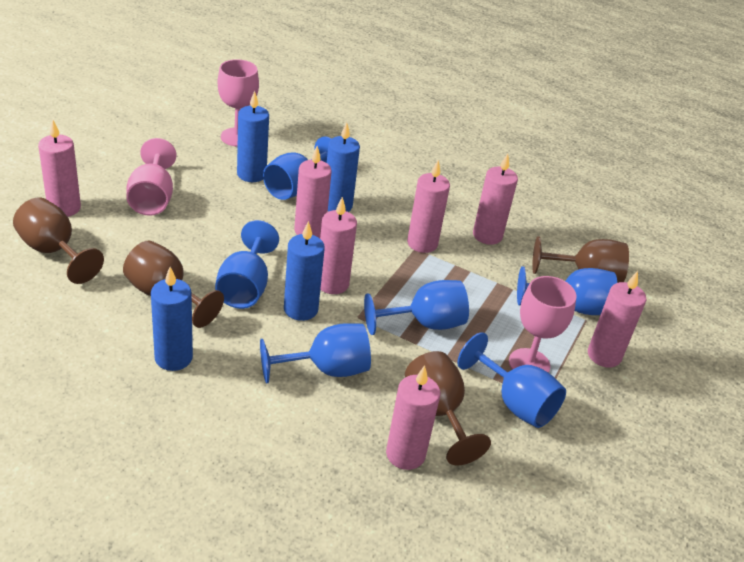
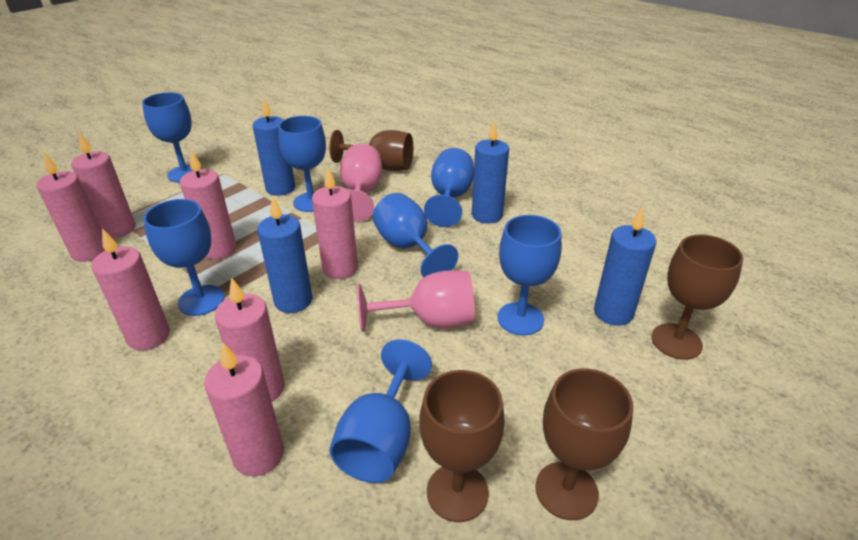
blue goblet: 6 -> 7
pink goblet: 3 -> 2

